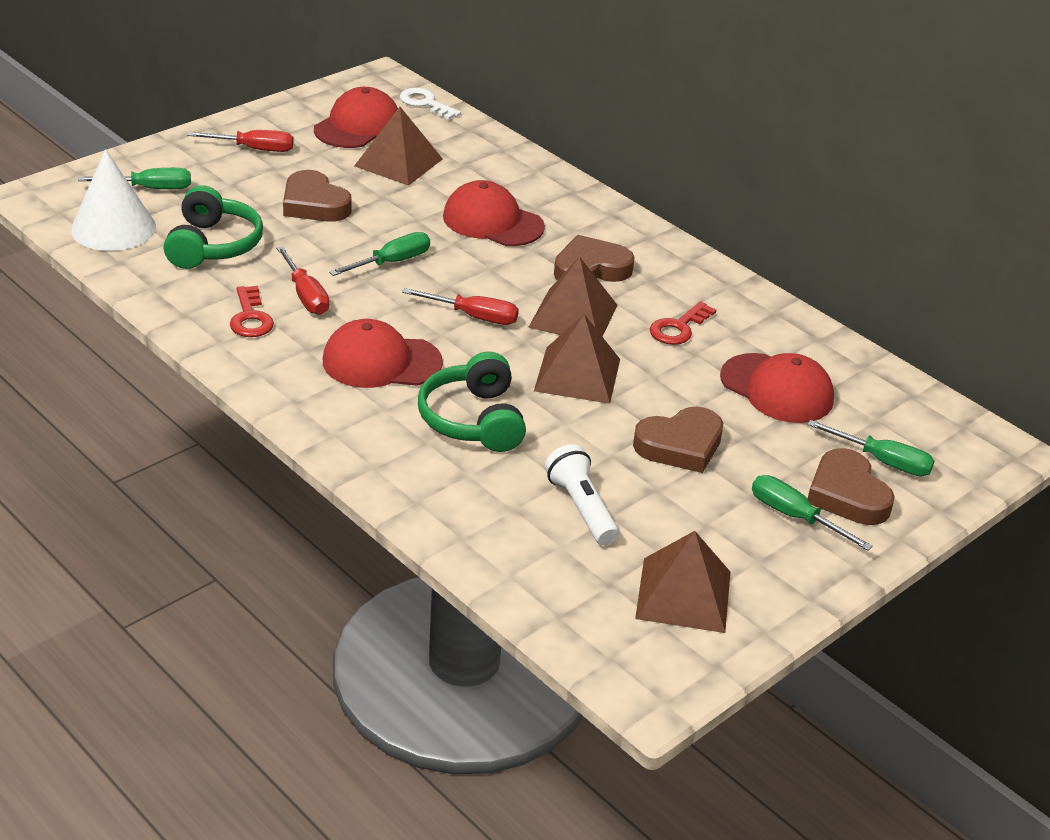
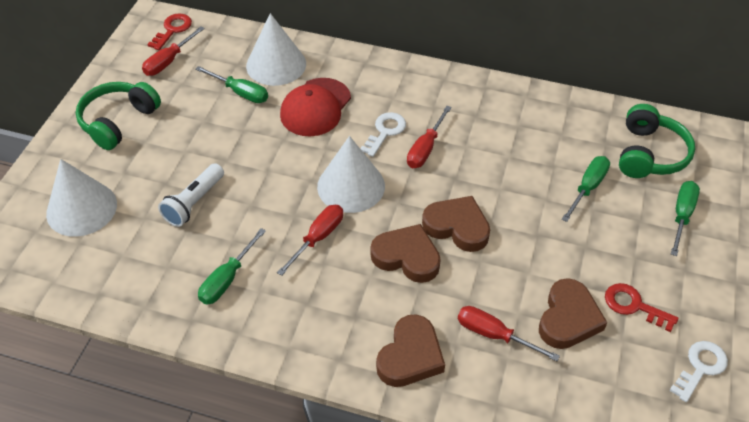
brown pyramid: 4 -> 0
red cap: 4 -> 1
red screwdriver: 3 -> 4
white cone: 1 -> 3
white key: 1 -> 2

